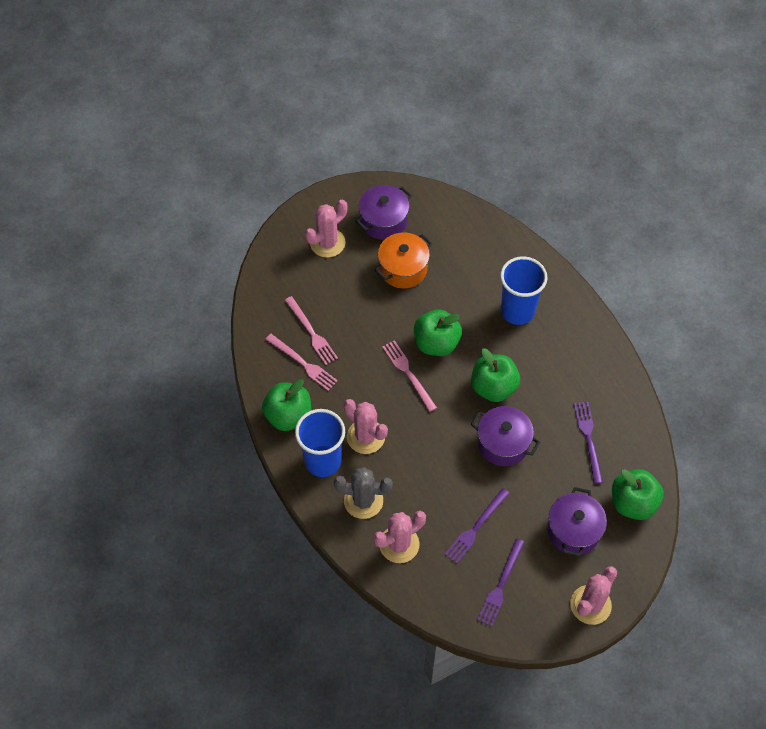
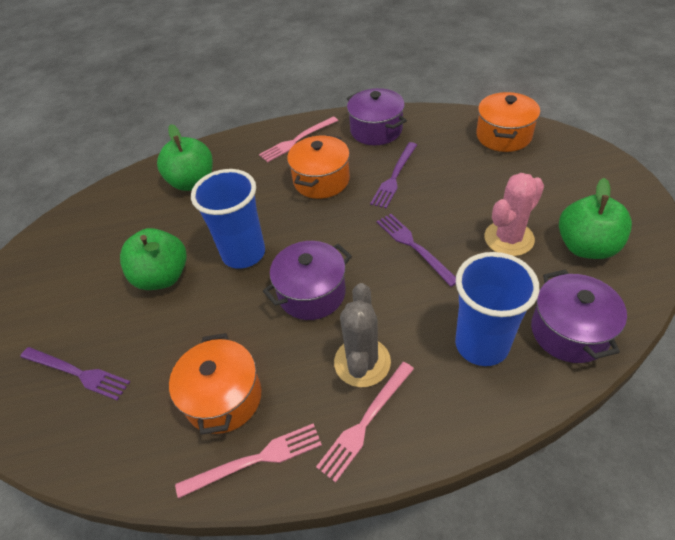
green apple: 4 -> 3
orange pot: 1 -> 3
pink cactus: 4 -> 1

